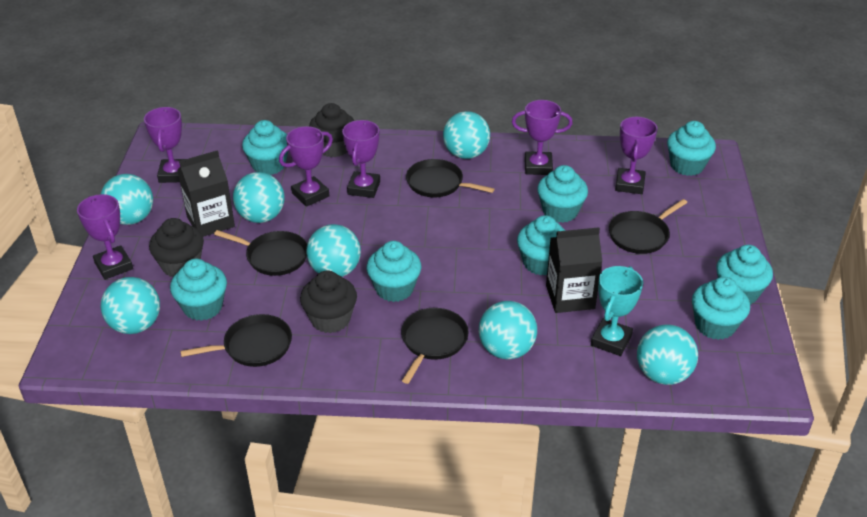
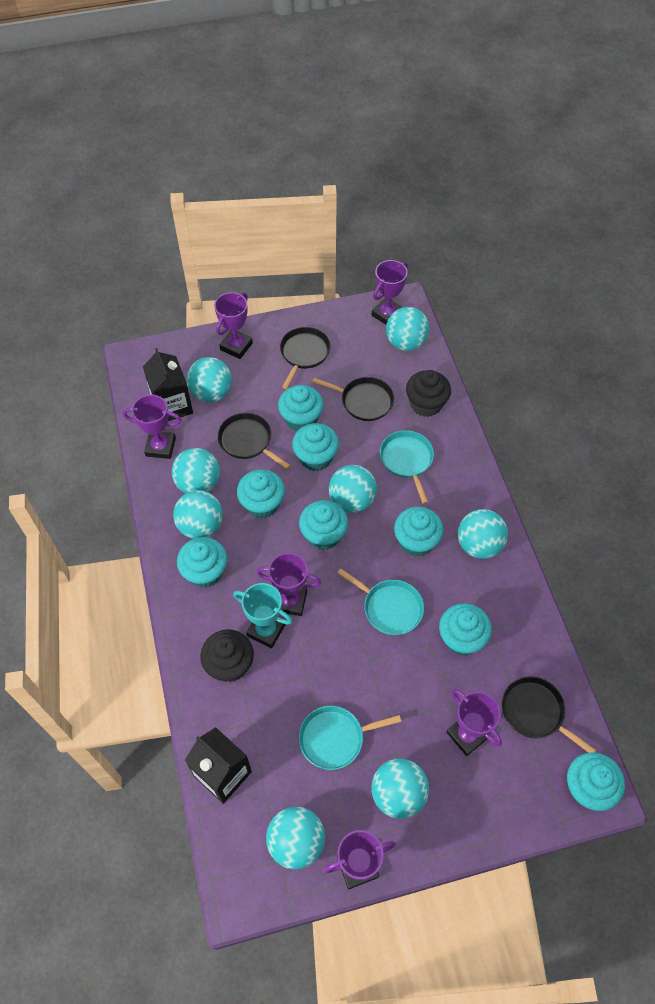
black cupcake: 3 -> 2
black pan: 5 -> 4
turquoise ball: 7 -> 8
turquoise pan: 0 -> 3

